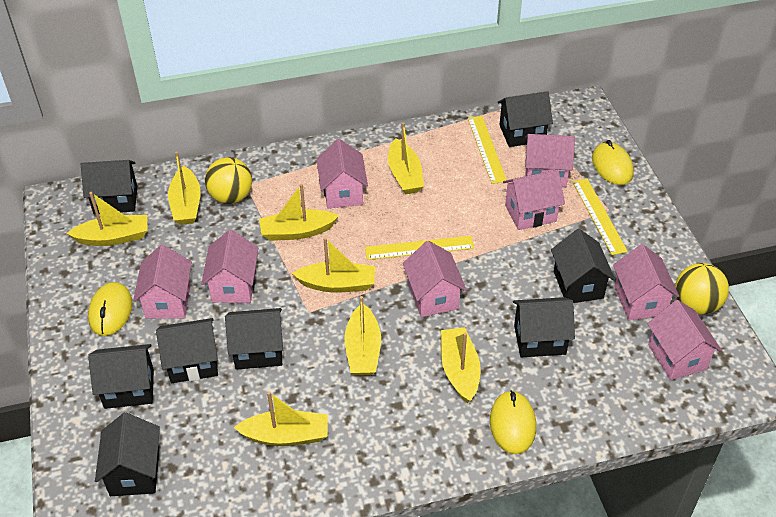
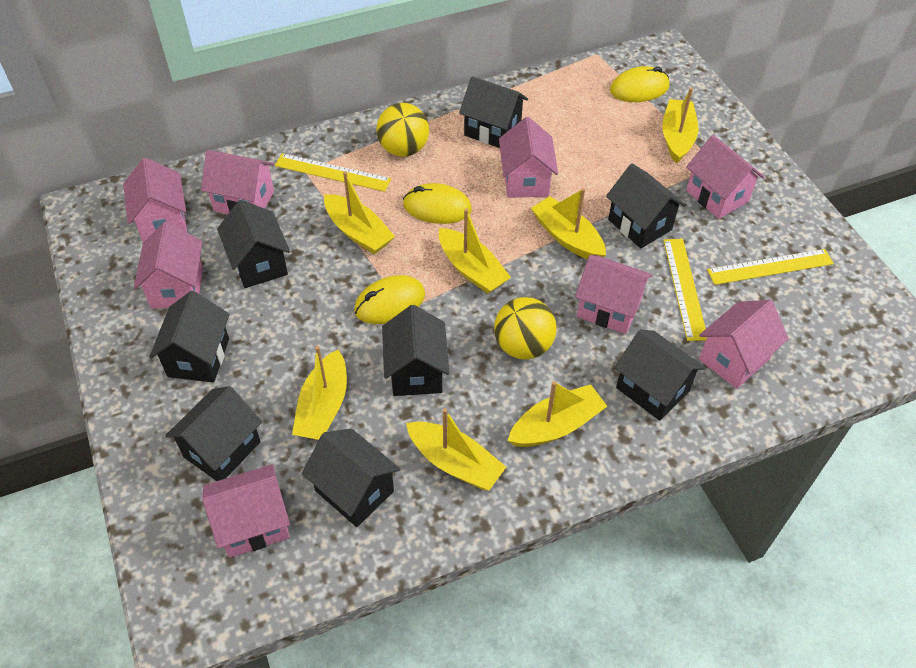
yellow boat: 8 -> 7

